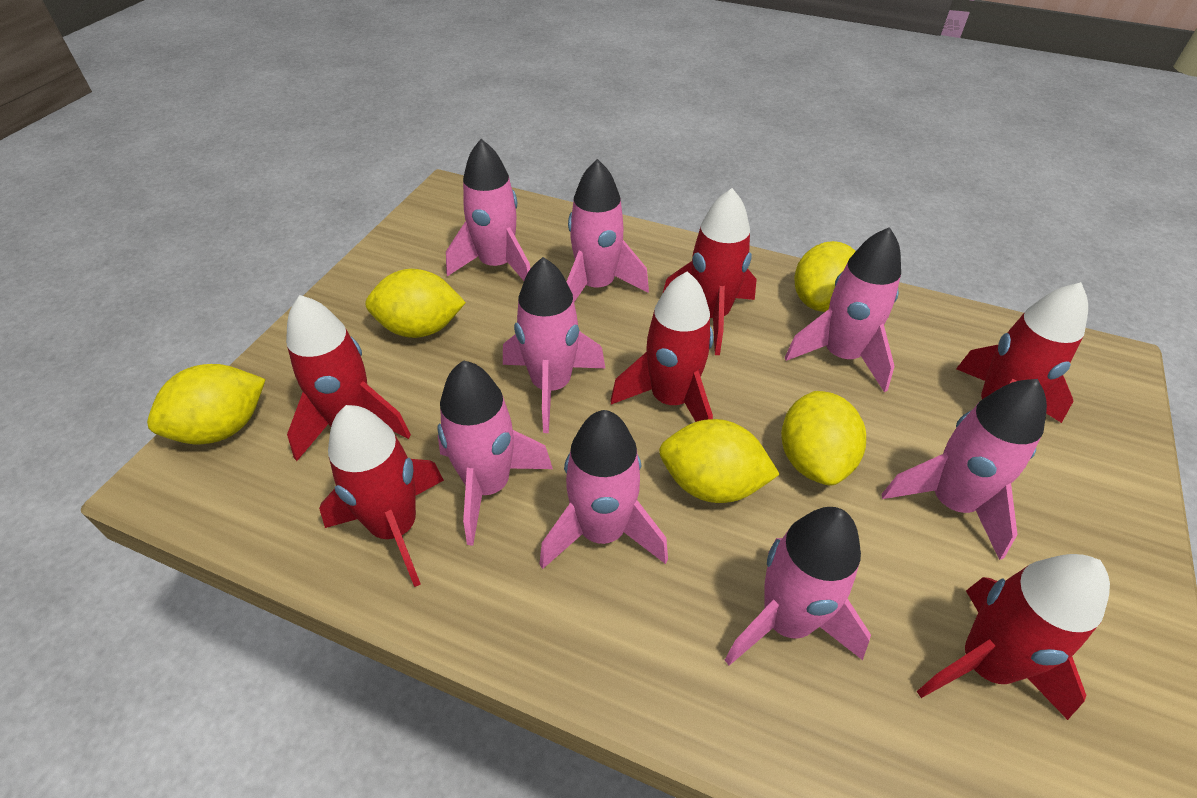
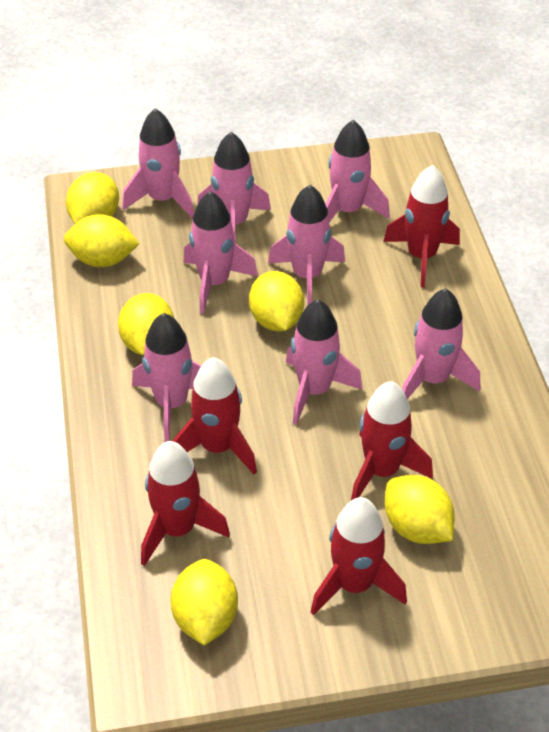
red rocket: 6 -> 5
yellow lemon: 5 -> 6

